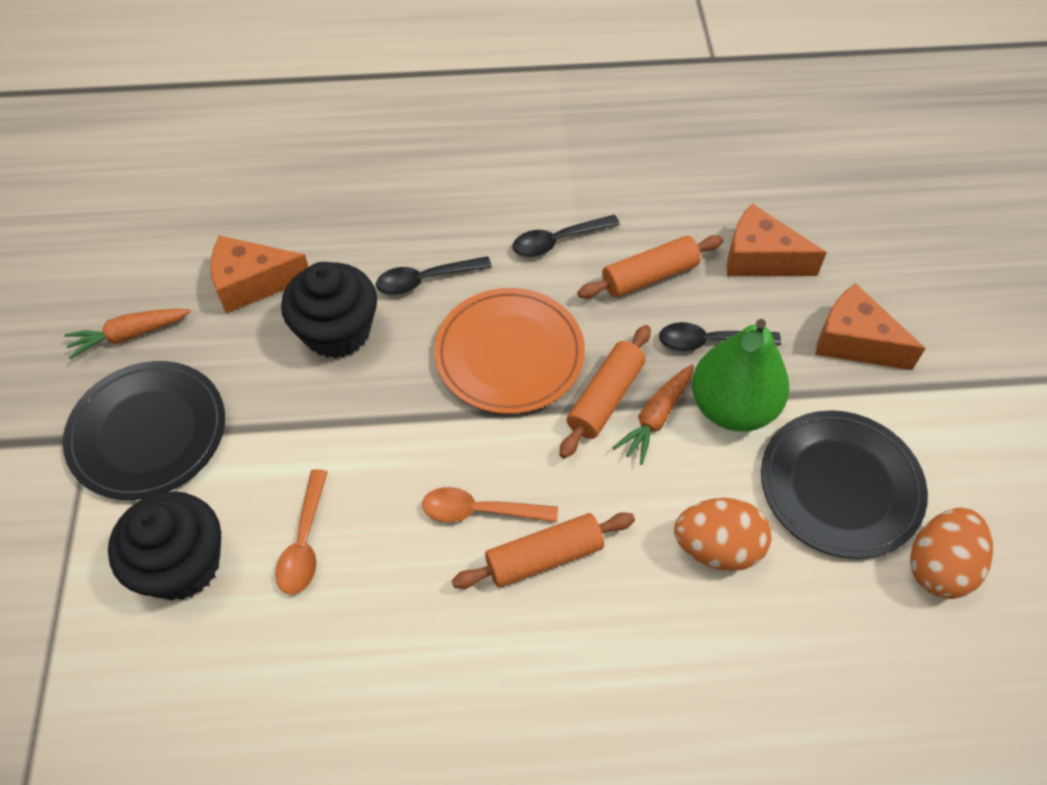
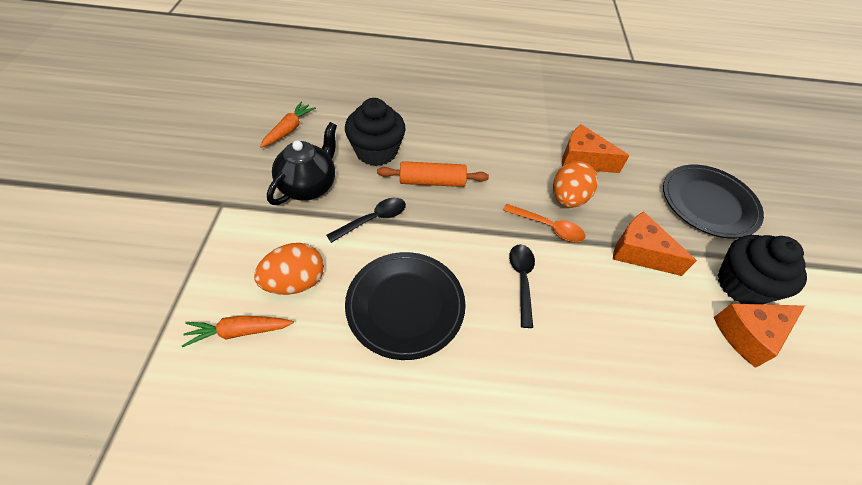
black spoon: 3 -> 2
black teapot: 0 -> 1
green pear: 1 -> 0
orange plate: 1 -> 0
orange rolling pin: 3 -> 1
orange spoon: 2 -> 1

